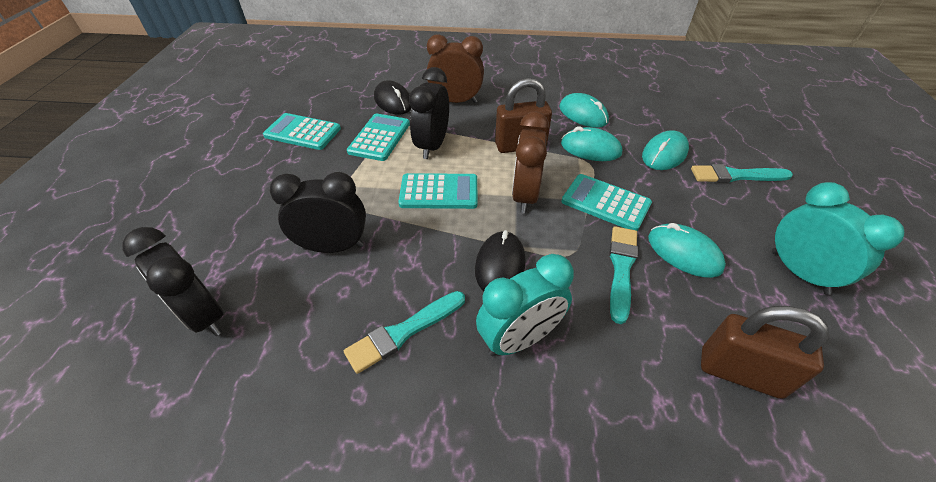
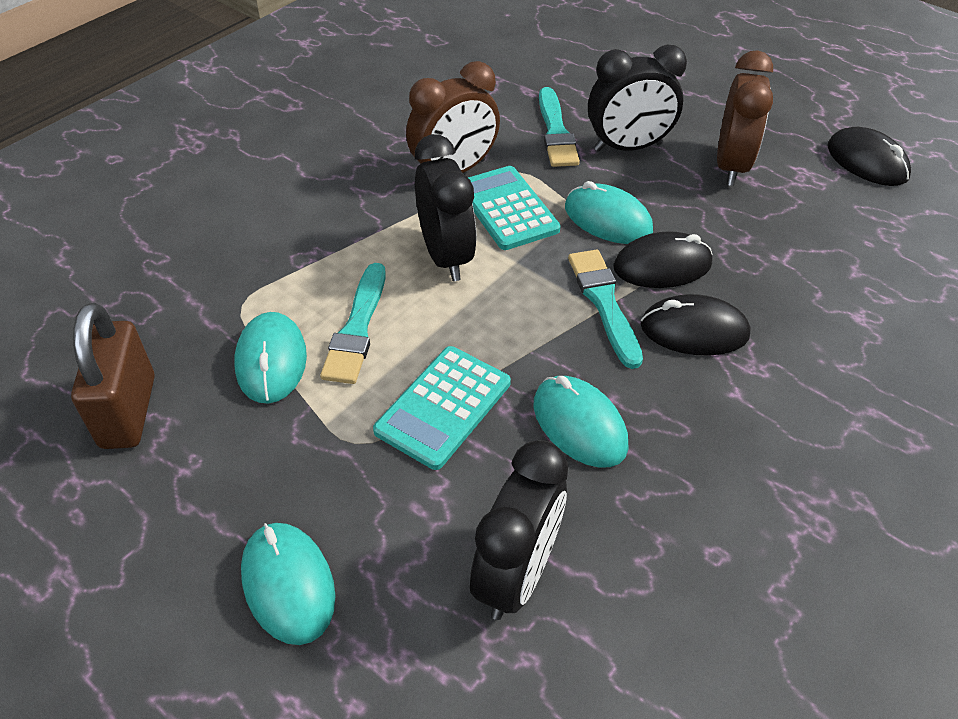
black mouse: 2 -> 3
brown padlock: 2 -> 1
turquoise calculator: 4 -> 2
turquoise clock: 2 -> 0

